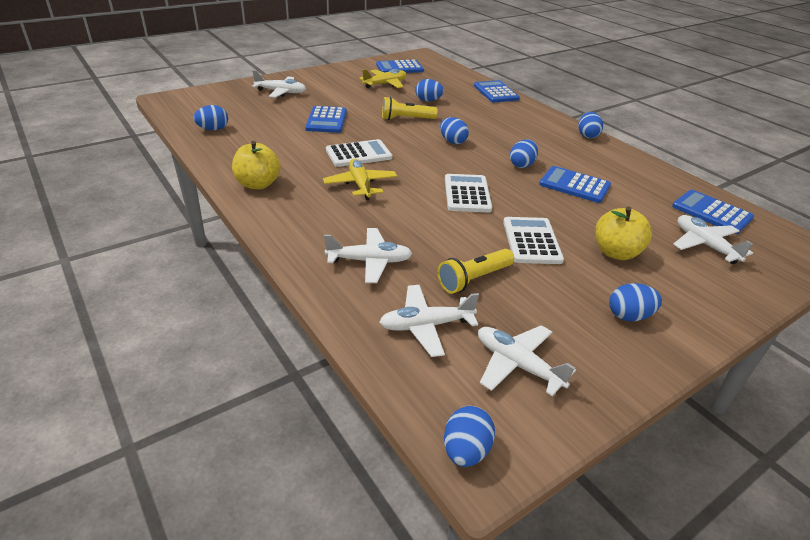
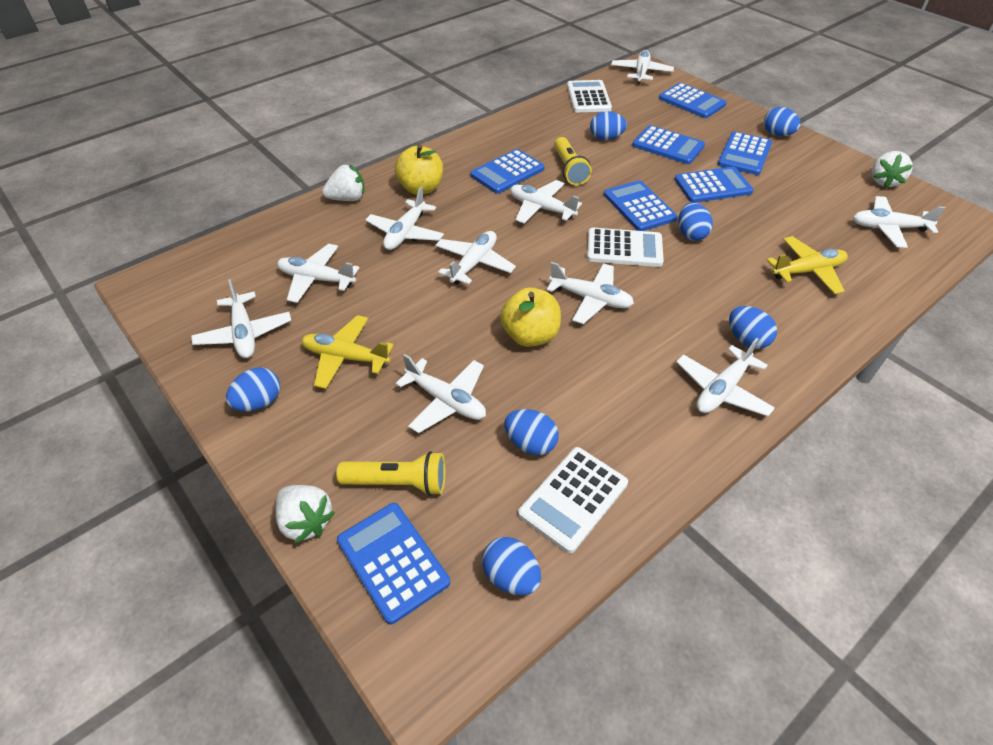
blue calculator: 5 -> 7
white plane: 5 -> 10
white strawberry: 0 -> 3

